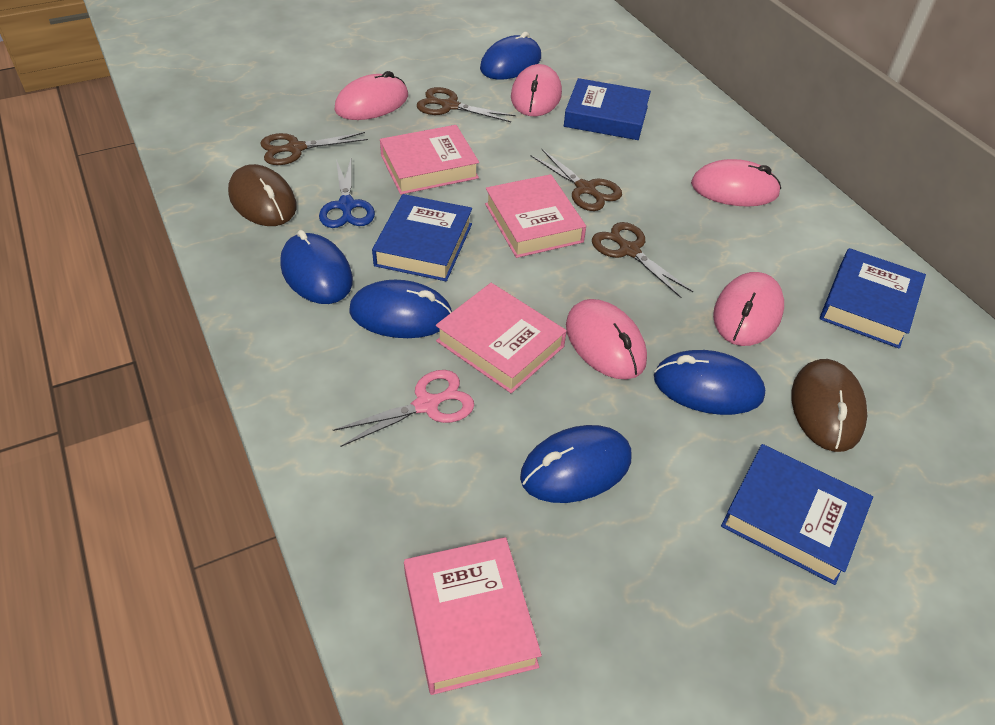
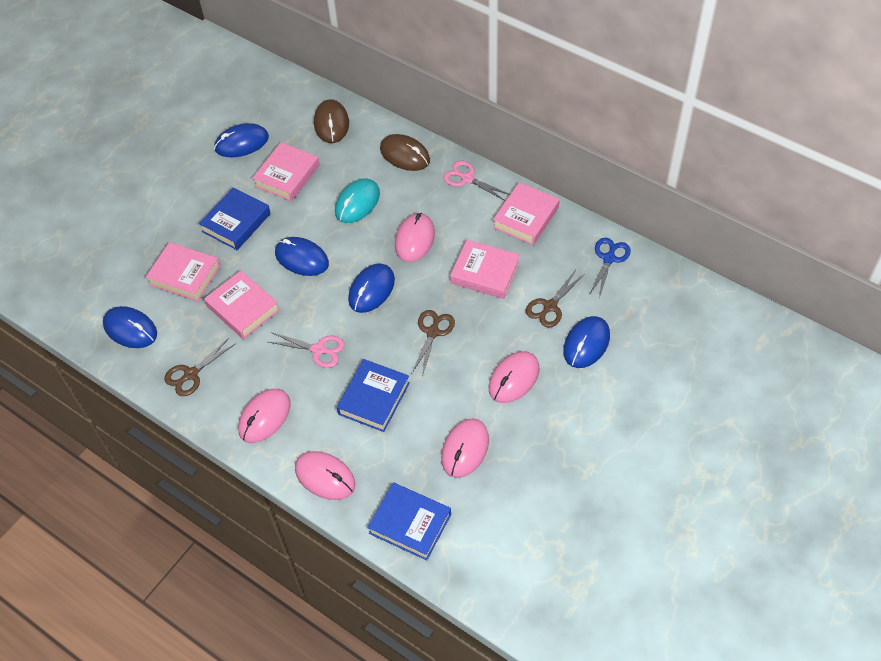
blue book: 4 -> 3
brown scissors: 4 -> 3
pink book: 4 -> 5
pink scissors: 1 -> 2
turquoise mouse: 0 -> 1

